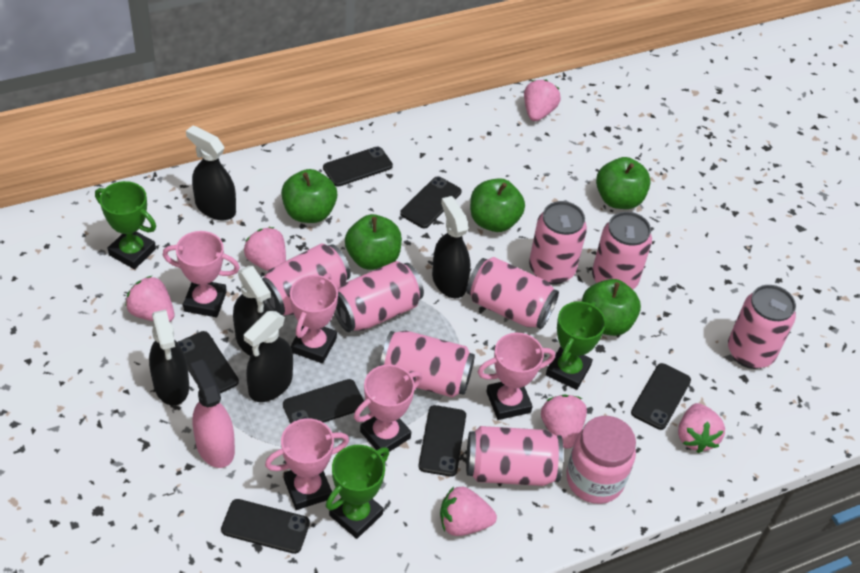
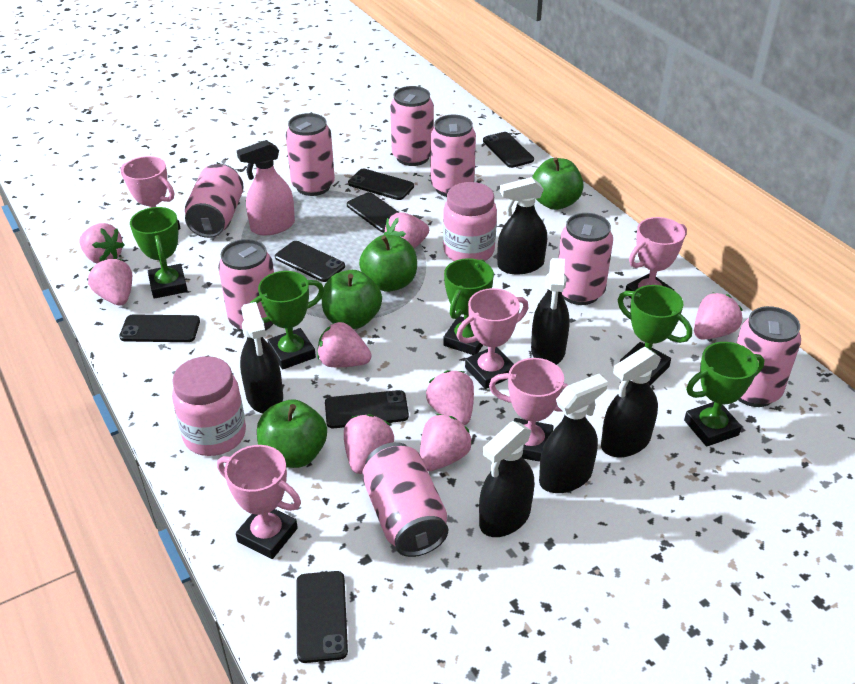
black spray bottle: 5 -> 6
green apple: 5 -> 4
green trophy: 3 -> 5
pink jar: 1 -> 2
pink strawberry: 6 -> 8

